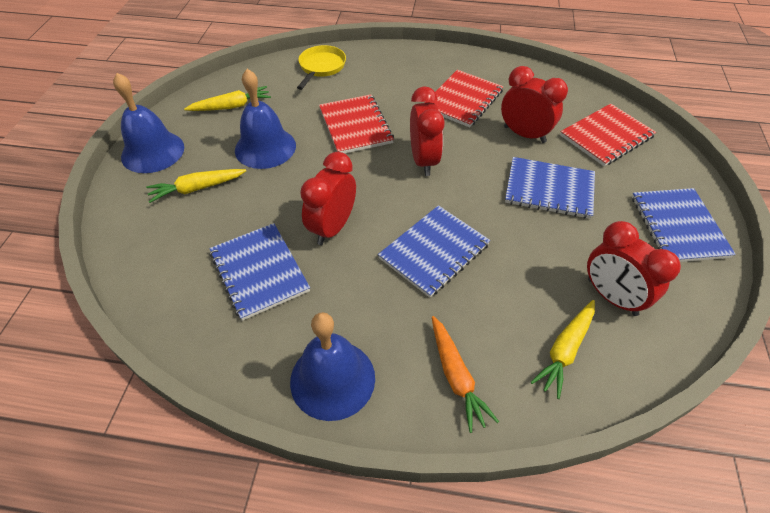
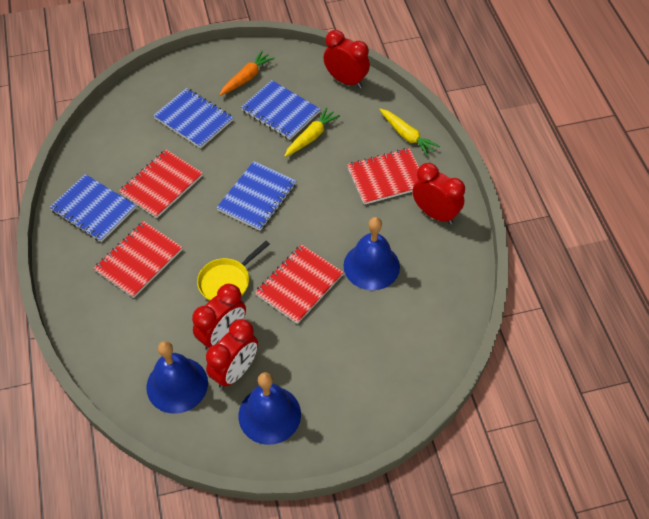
red notebook: 3 -> 4
yellow carrot: 3 -> 2

